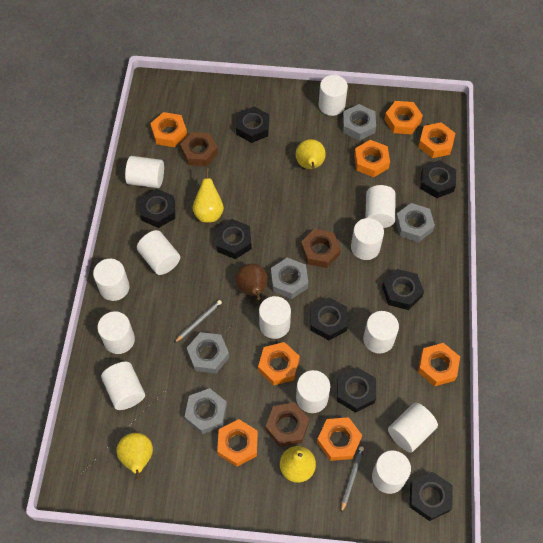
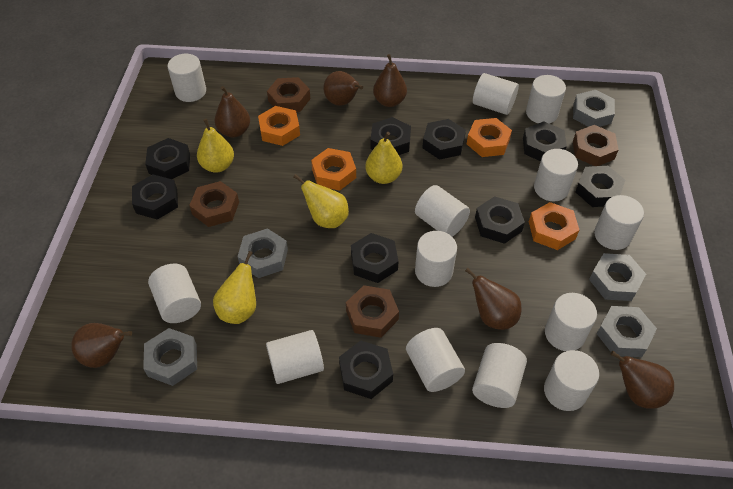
black nut: 8 -> 9
brown nut: 3 -> 4
brown pear: 1 -> 6
grey pencil: 2 -> 0
orange nut: 8 -> 4

